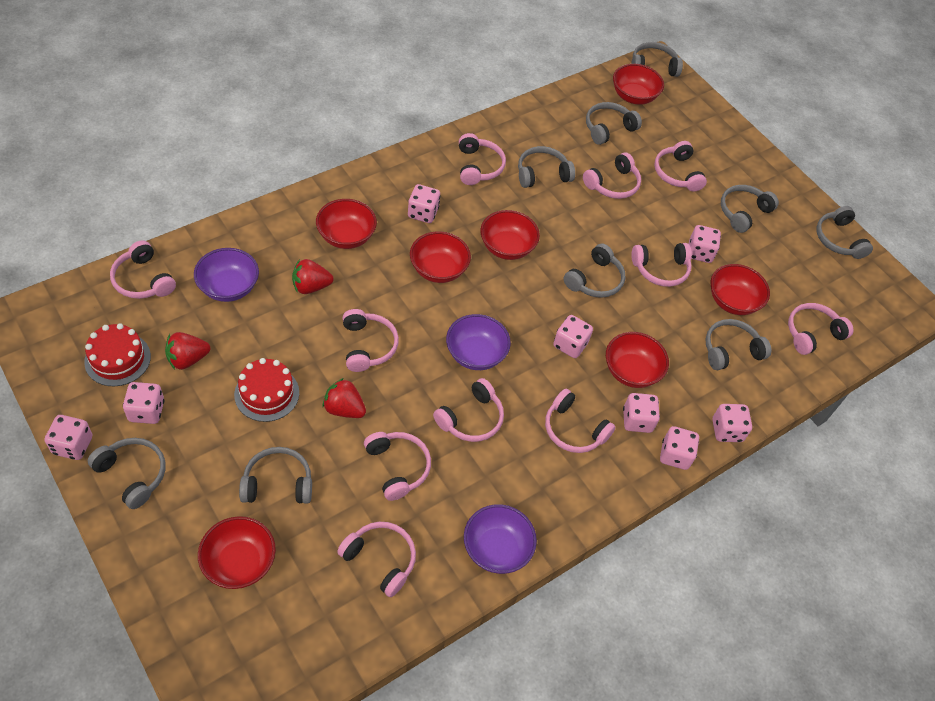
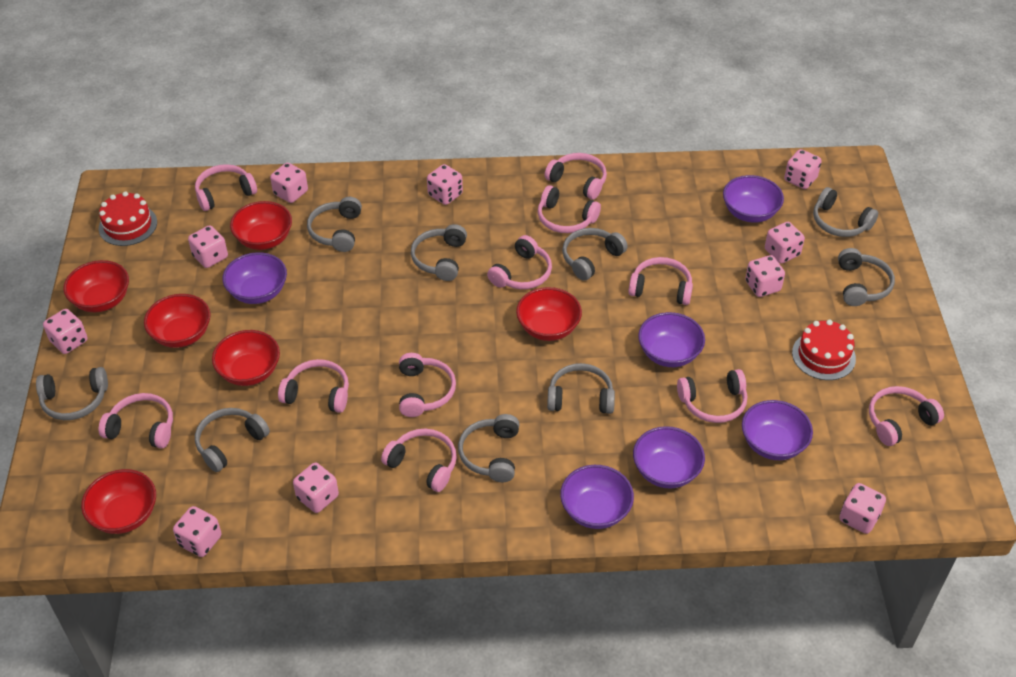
pink dice: 8 -> 10
purple bowl: 3 -> 6
red bowl: 7 -> 6
red strawberry: 3 -> 0

